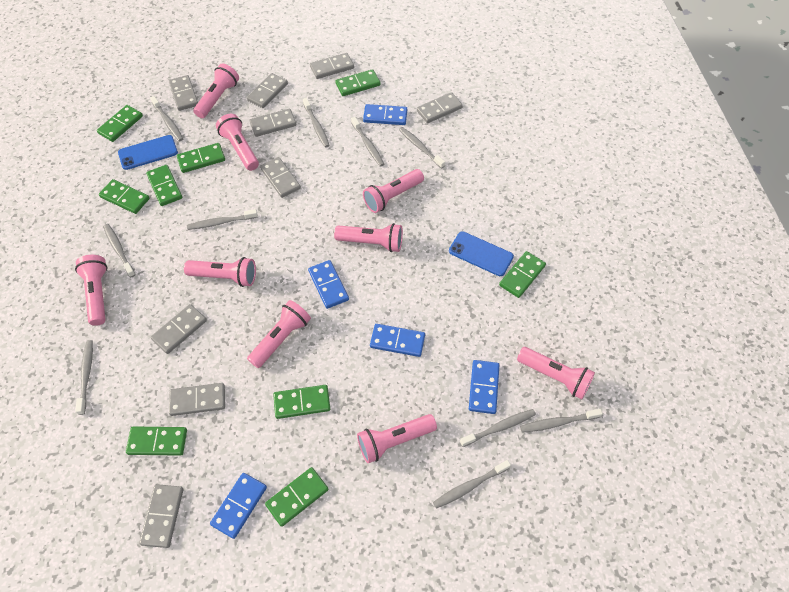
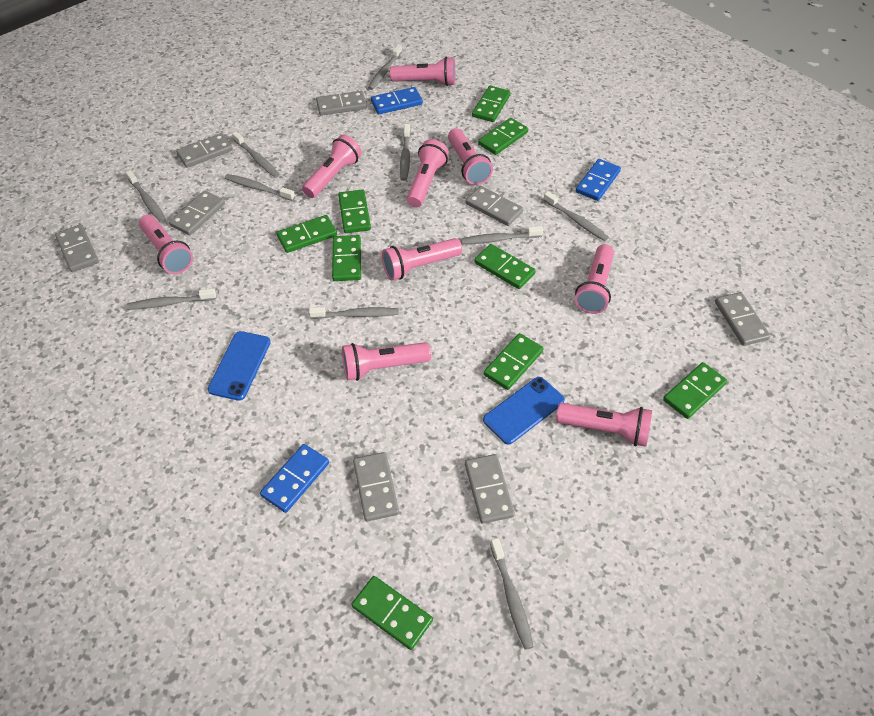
blue domino: 5 -> 3
grey domino: 9 -> 8

